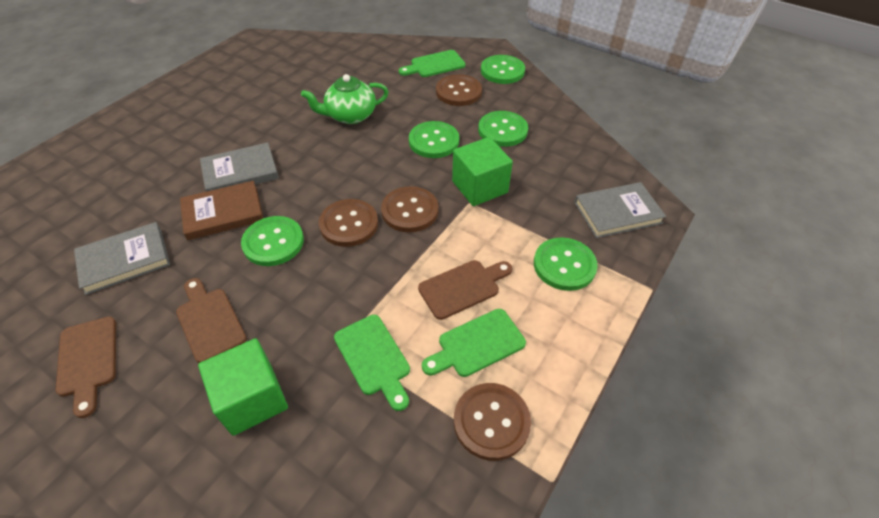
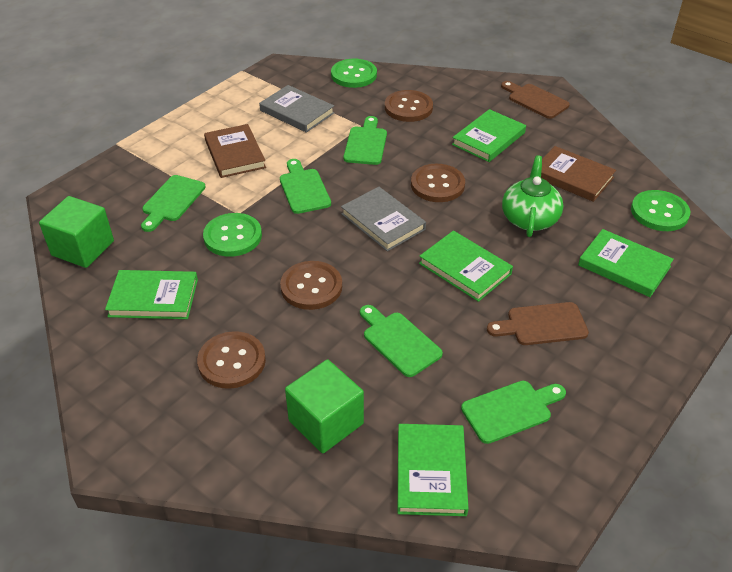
brown book: 1 -> 2
brown cutting board: 3 -> 2
green book: 0 -> 5
green button: 5 -> 3
green cutting board: 3 -> 5
grey book: 3 -> 2

